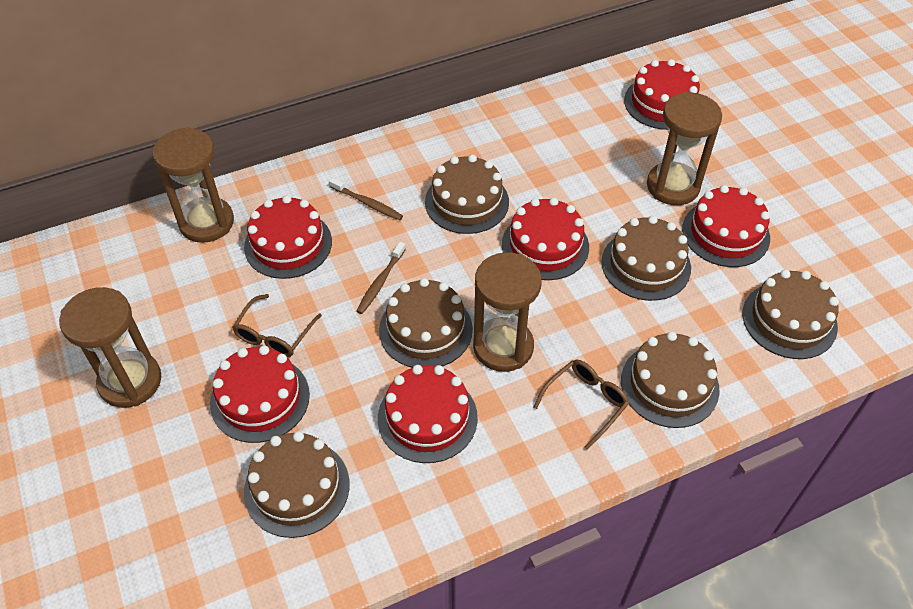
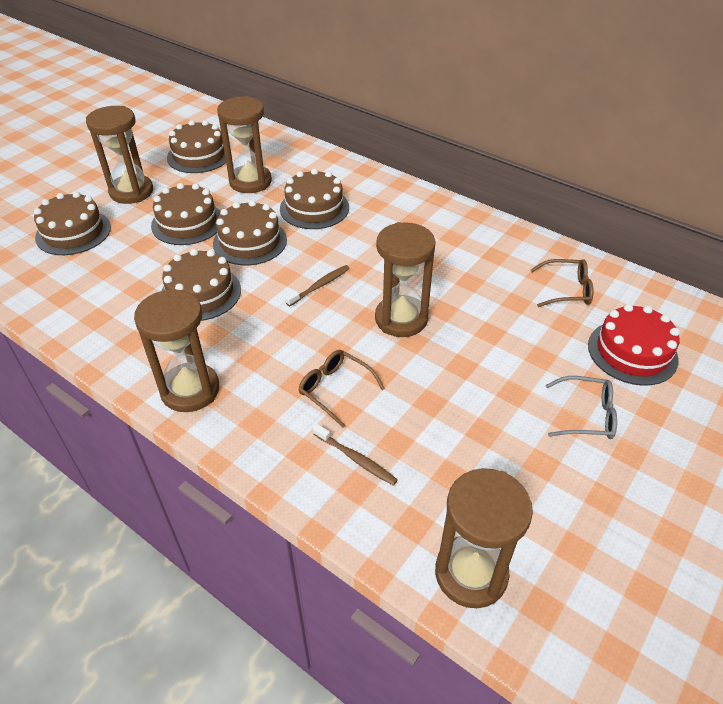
brown hourglass: 4 -> 5
grey glasses: 0 -> 1
red cake: 6 -> 1

